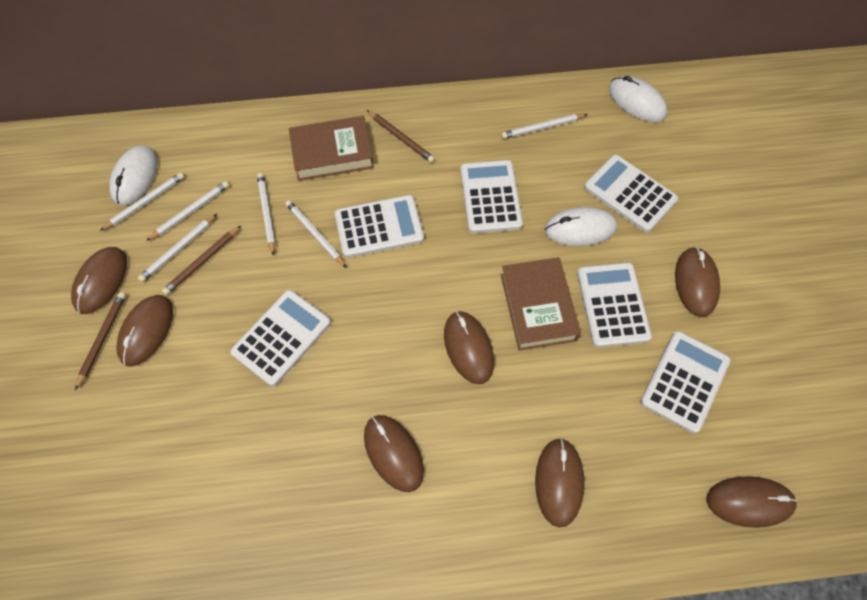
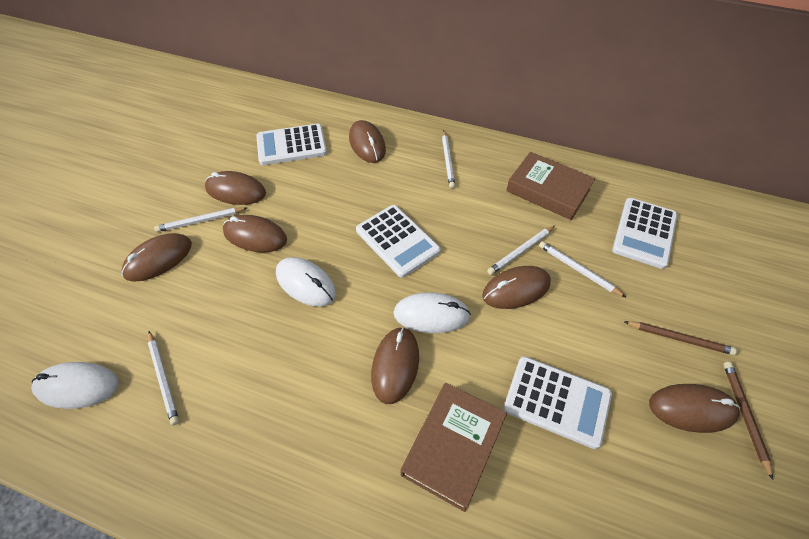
brown pencil: 3 -> 2
white calculator: 6 -> 4
white pencil: 6 -> 5

